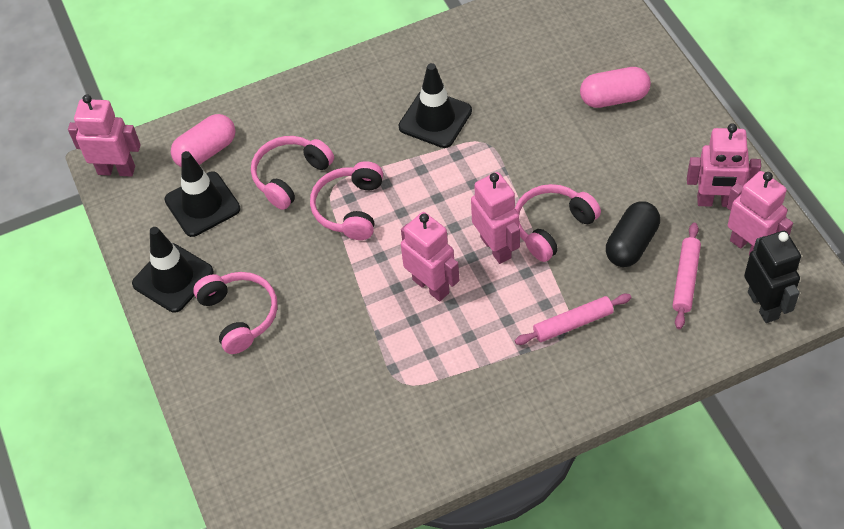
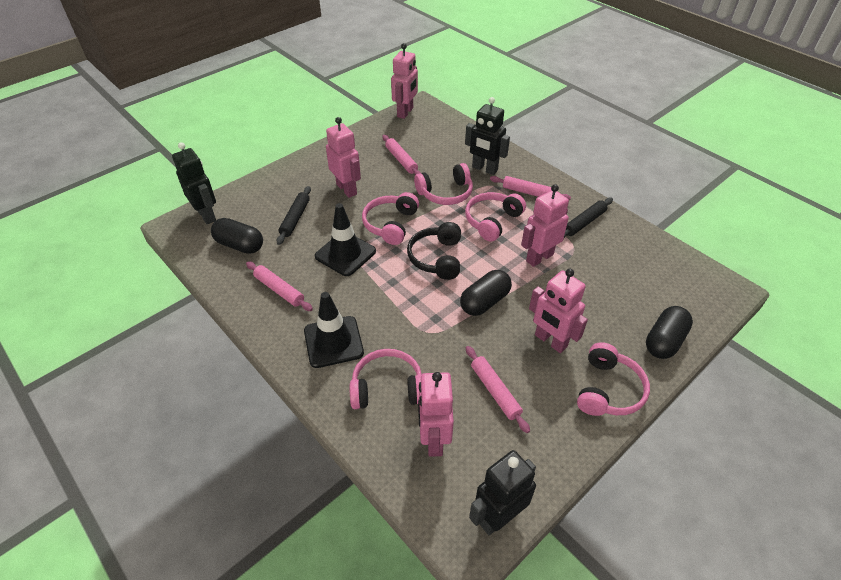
black capsule: 1 -> 3
black headphones: 0 -> 1
black robot: 1 -> 3
black rolling pin: 0 -> 2
black traffic cone: 3 -> 2
pink capsule: 2 -> 0
pink headphones: 4 -> 5
pink rolling pin: 2 -> 4

